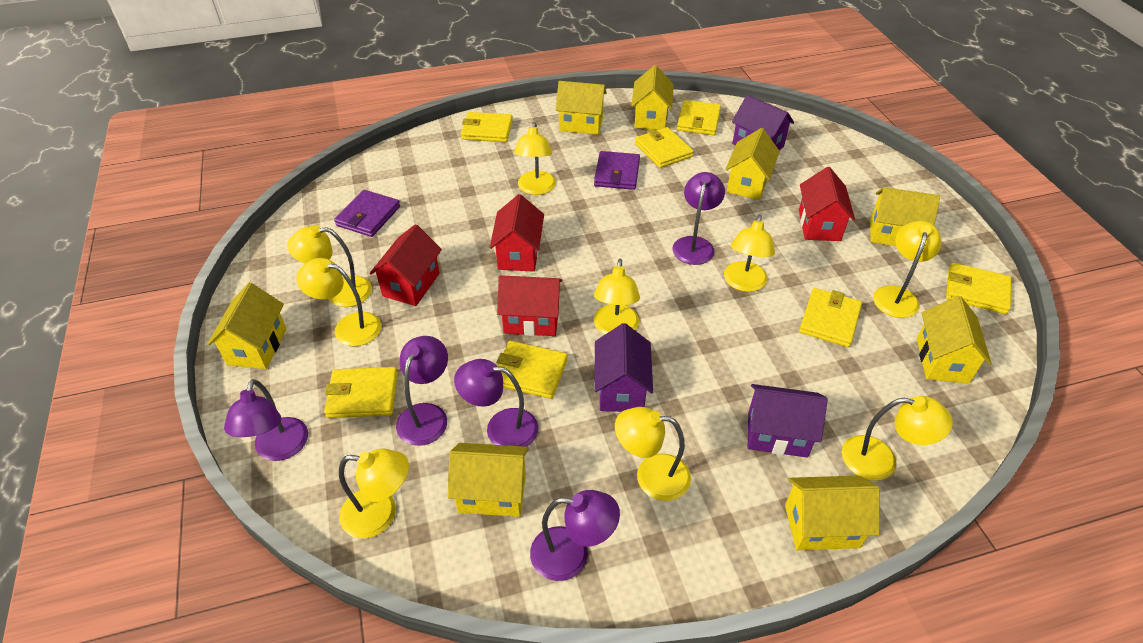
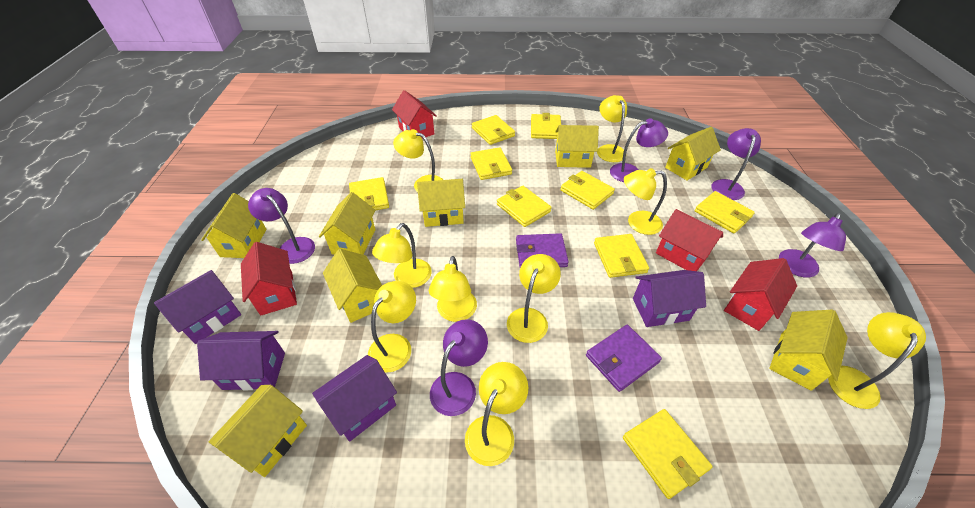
purple house: 3 -> 4
yellow wallet: 7 -> 9

